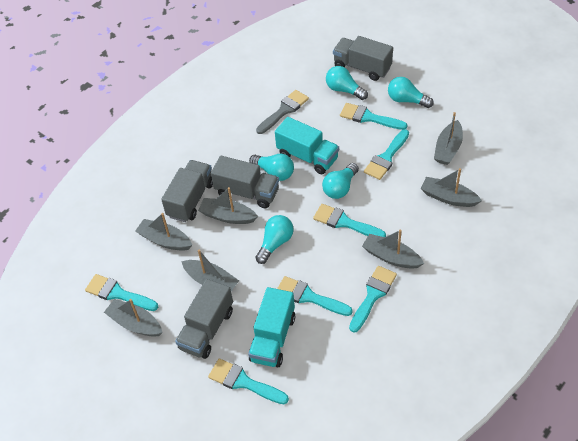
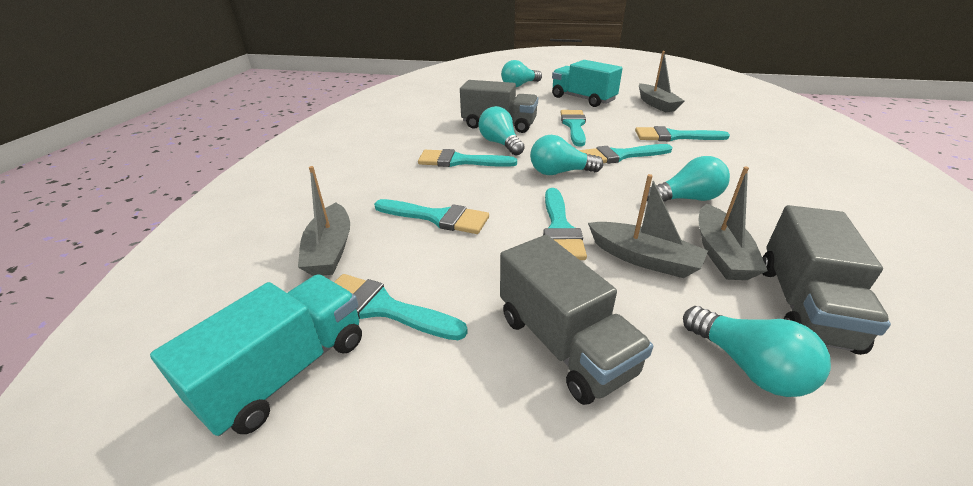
grey boat: 7 -> 4
grey brush: 1 -> 0
grey truck: 4 -> 3

